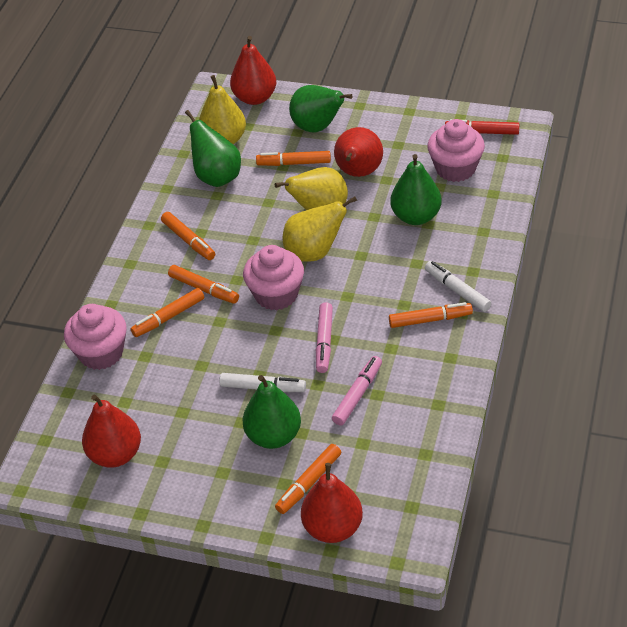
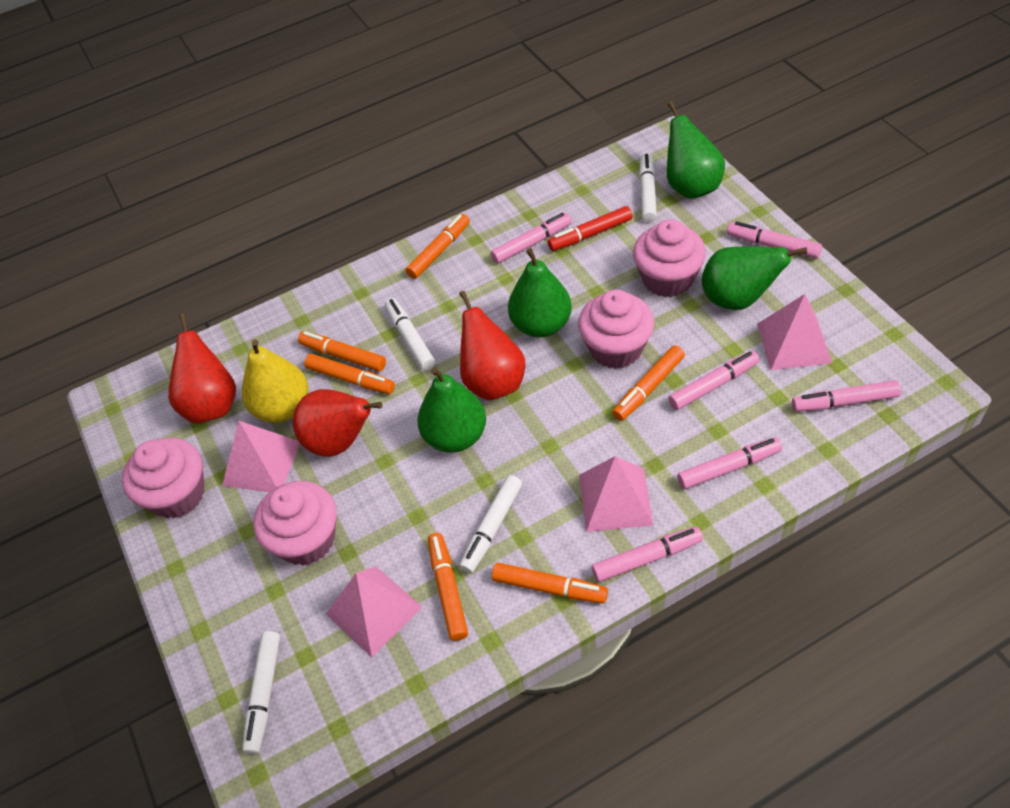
pink cupcake: 3 -> 4
pink marker: 2 -> 6
pink pyramid: 0 -> 4
red pear: 4 -> 3
white marker: 2 -> 4
yellow pear: 3 -> 1

